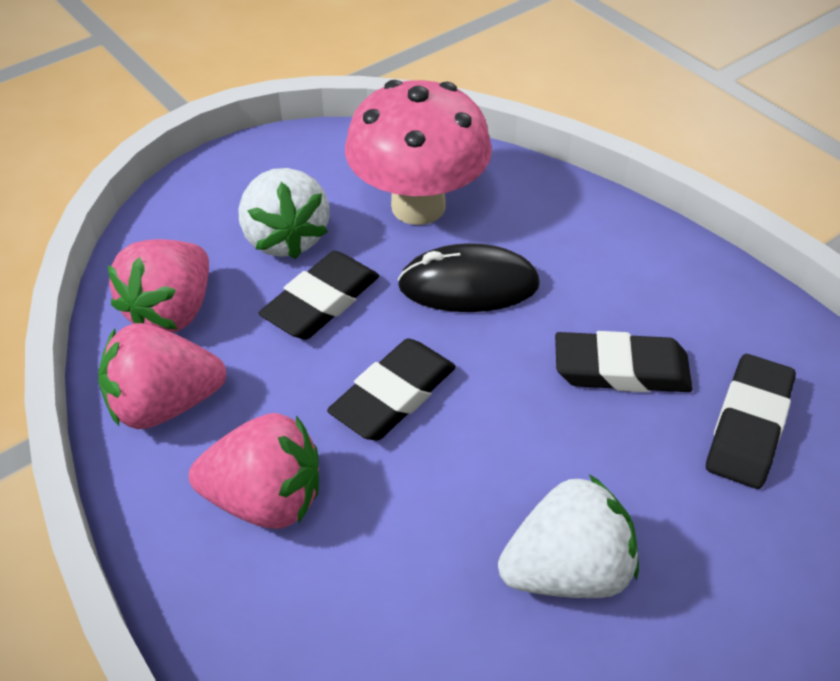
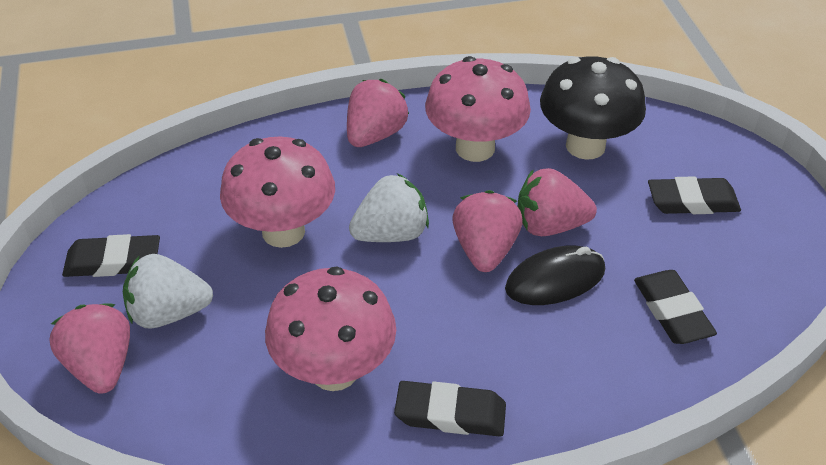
black mushroom: 0 -> 1
pink mushroom: 1 -> 3
pink strawberry: 3 -> 4

